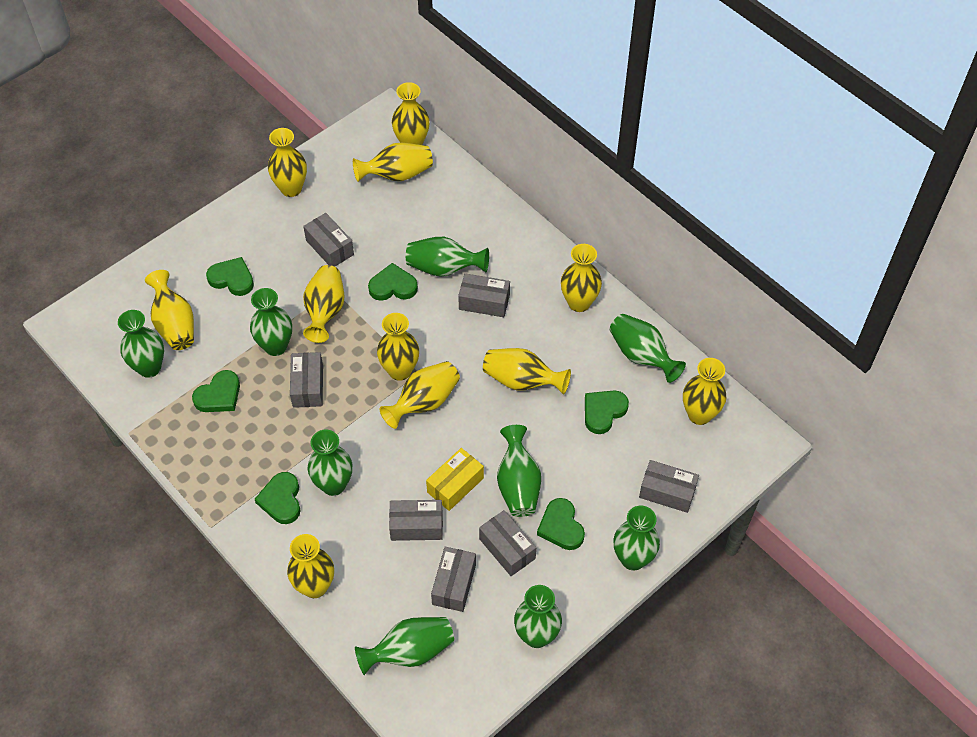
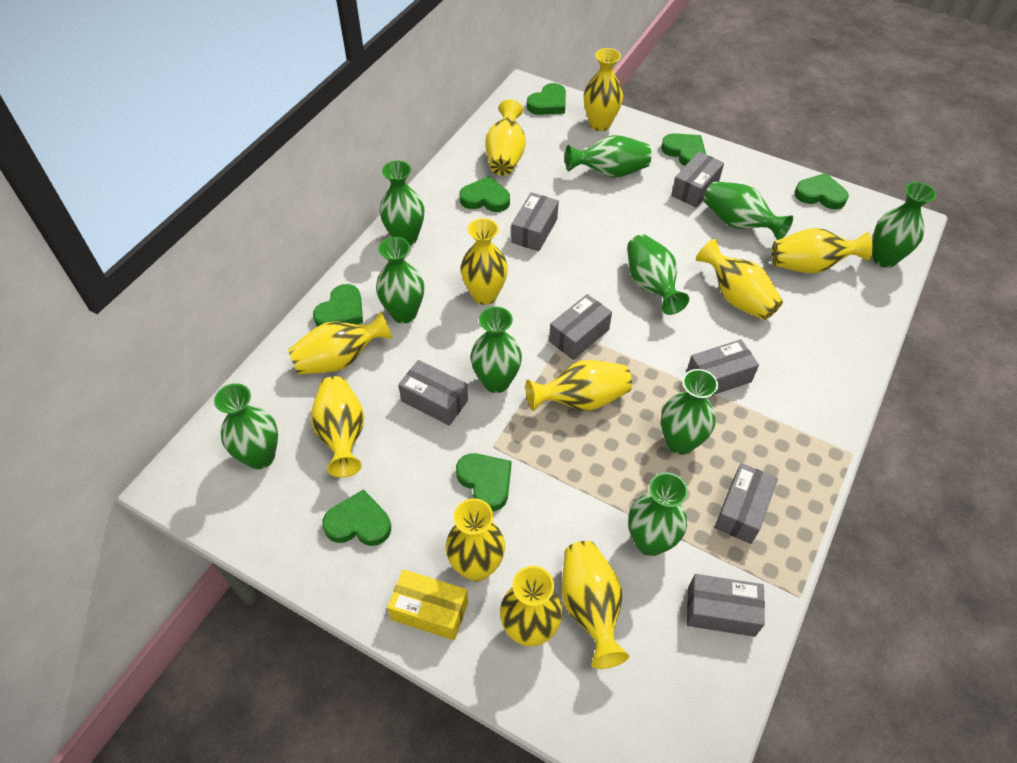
green heart: 6 -> 7
green vase: 9 -> 10

